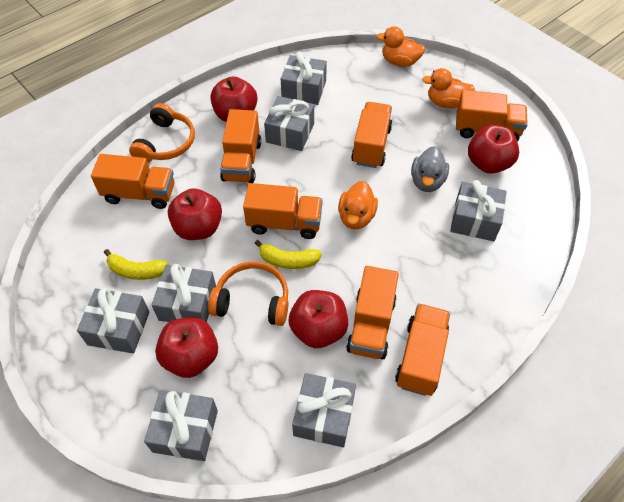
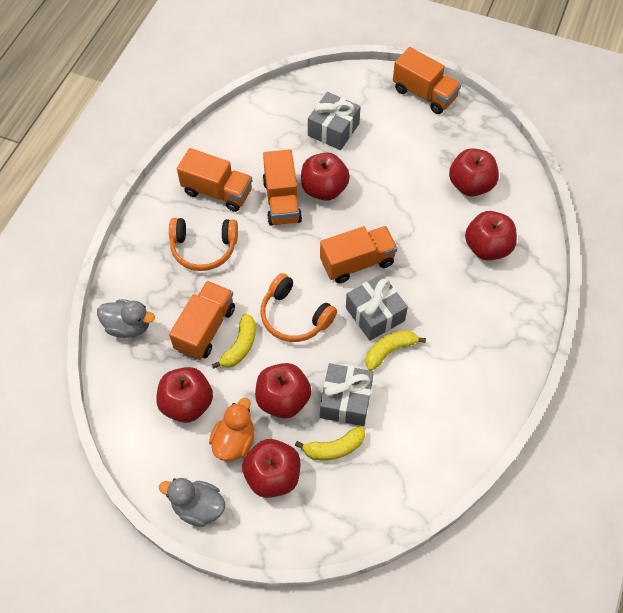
grey duck: 1 -> 2
grey gift: 7 -> 3
orange duck: 3 -> 1
orange truck: 7 -> 5
red apple: 5 -> 6
yellow banana: 2 -> 3

